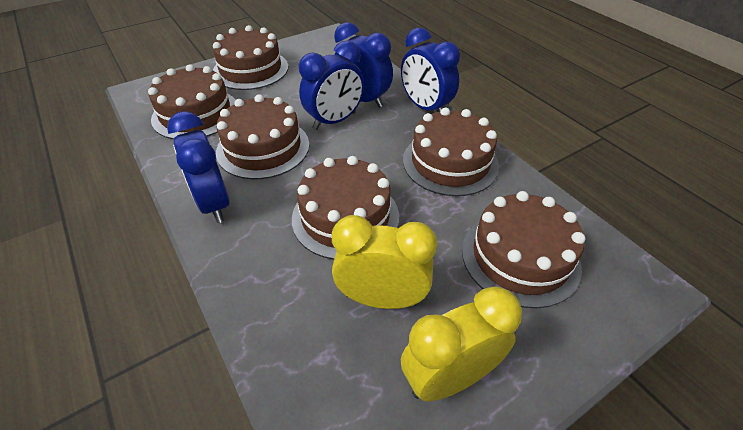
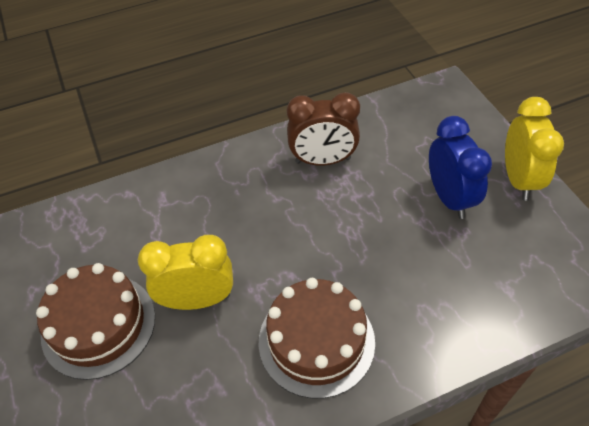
blue clock: 4 -> 1
brown cake: 6 -> 2
brown clock: 0 -> 1

